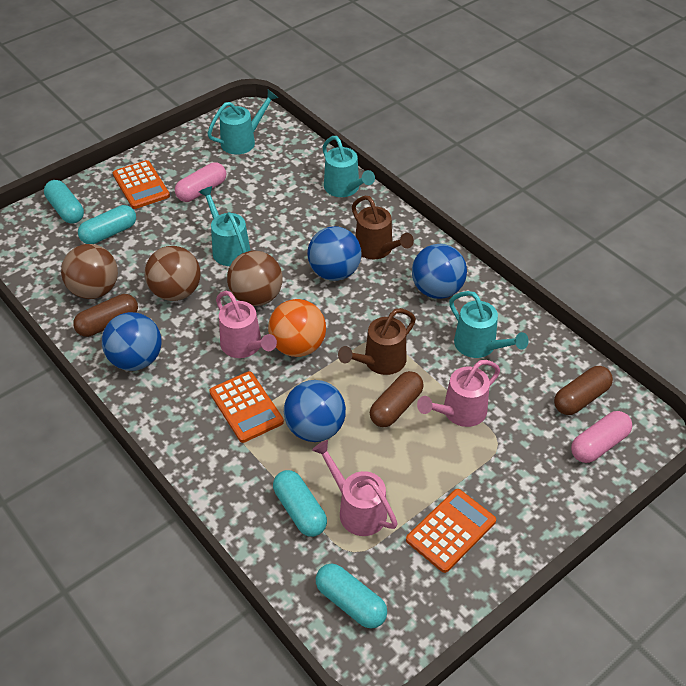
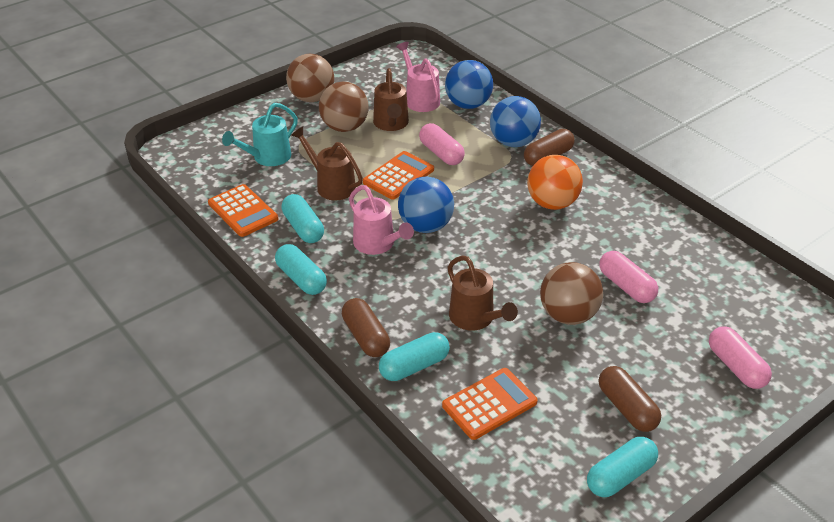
blue ball: 4 -> 3
brown watering can: 2 -> 3
pink capsule: 2 -> 3
pink watering can: 3 -> 2
turquoise watering can: 4 -> 1

